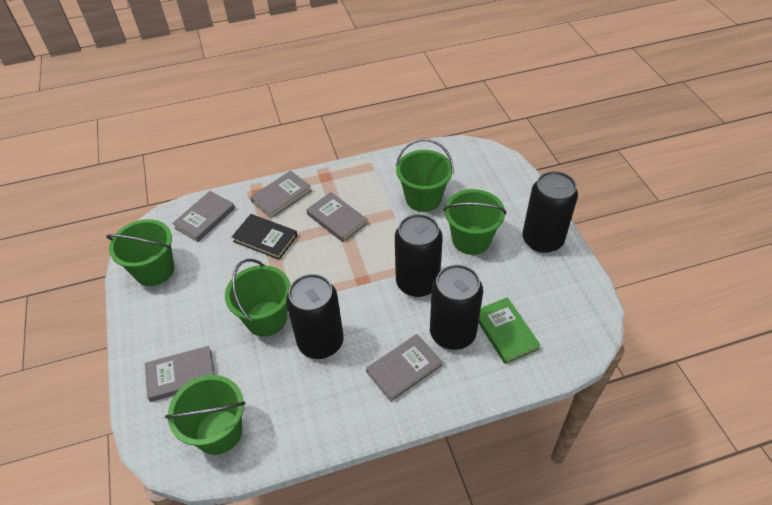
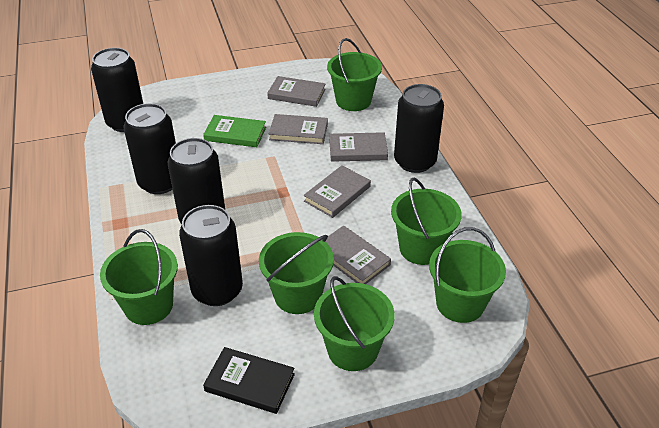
black can: 4 -> 5
green bucket: 5 -> 6

